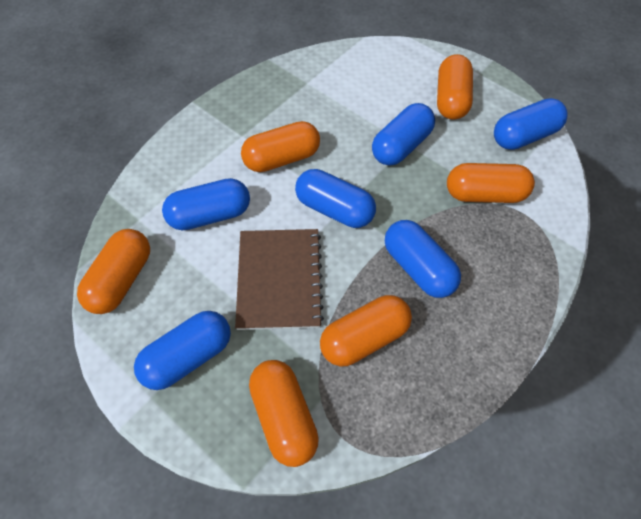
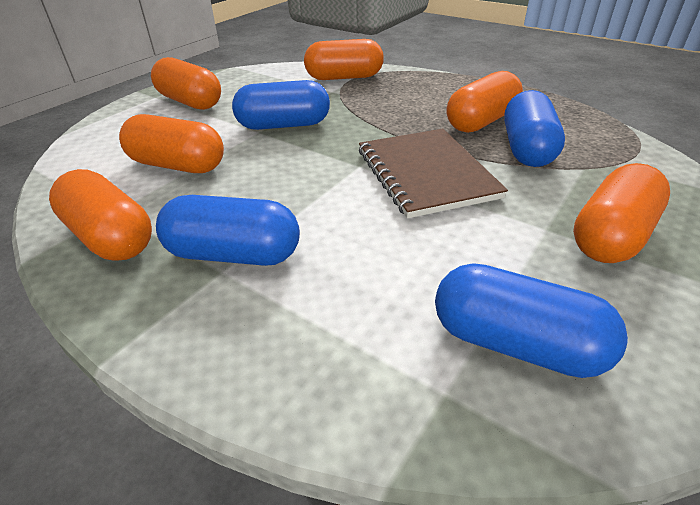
blue capsule: 6 -> 4

